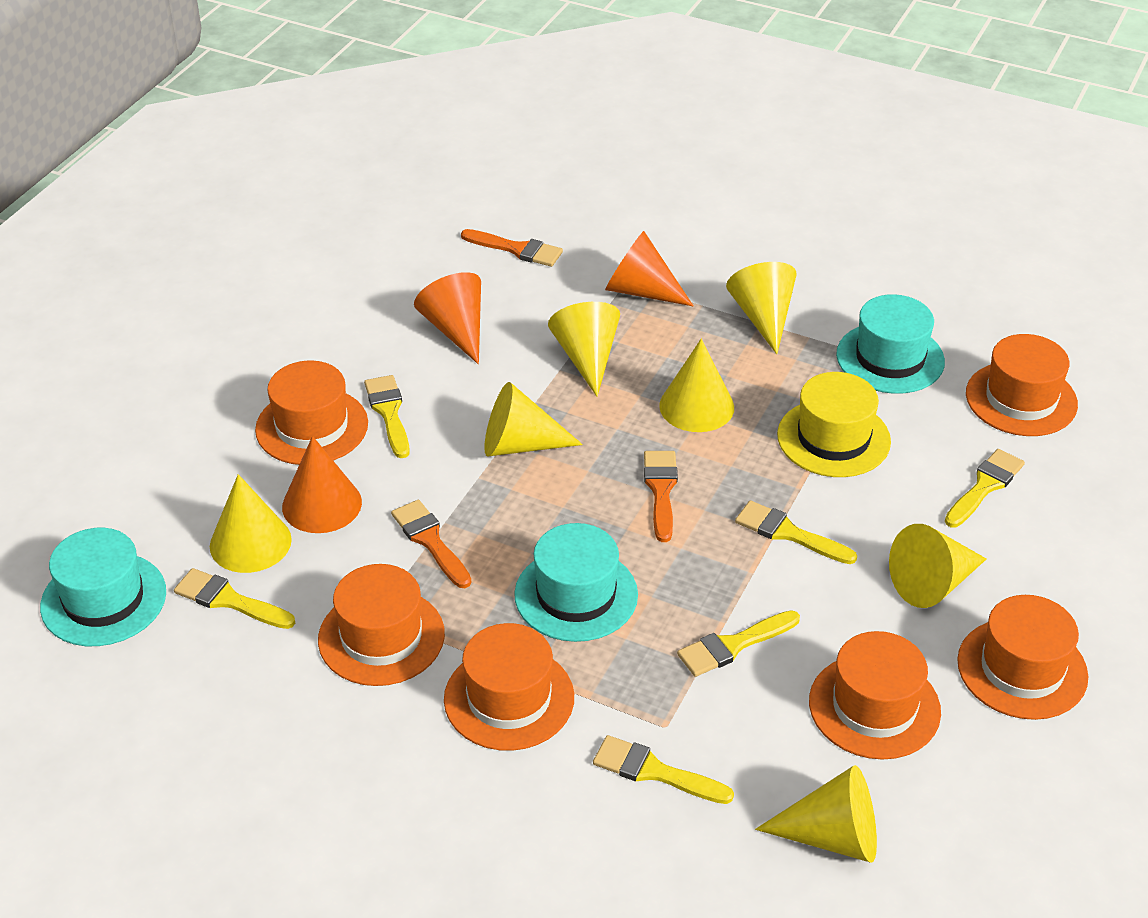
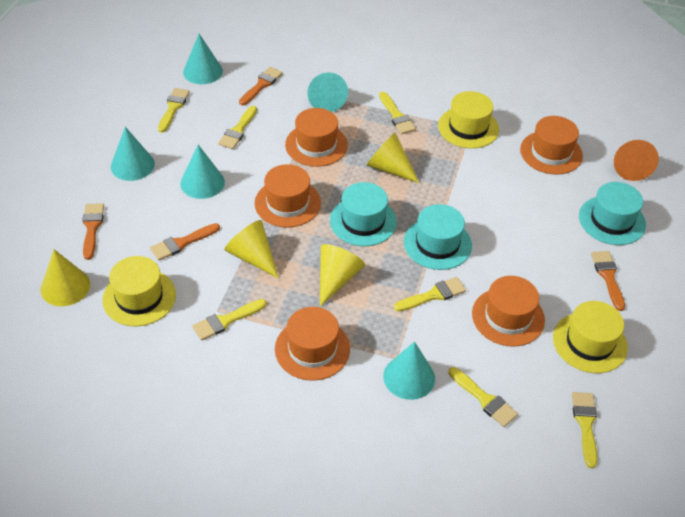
orange brush: 3 -> 4
orange cone: 3 -> 1
orange hat: 6 -> 5
turquoise cone: 0 -> 5
yellow brush: 6 -> 7
yellow cone: 7 -> 4
yellow hat: 1 -> 3

